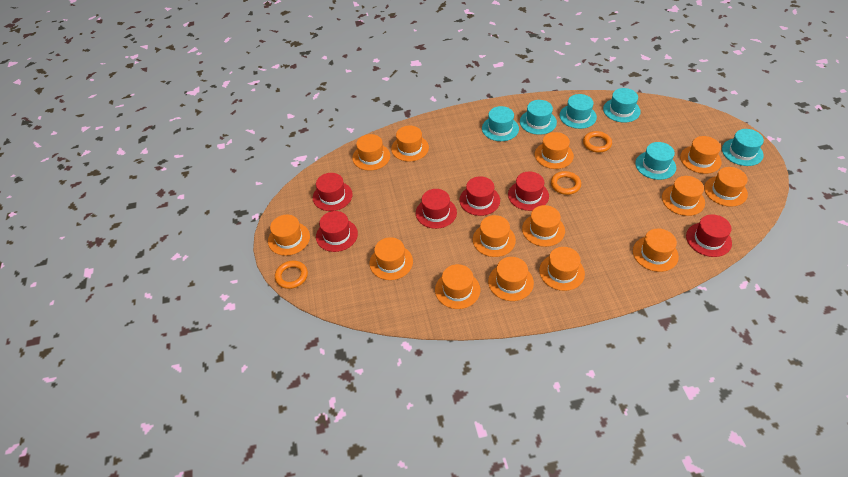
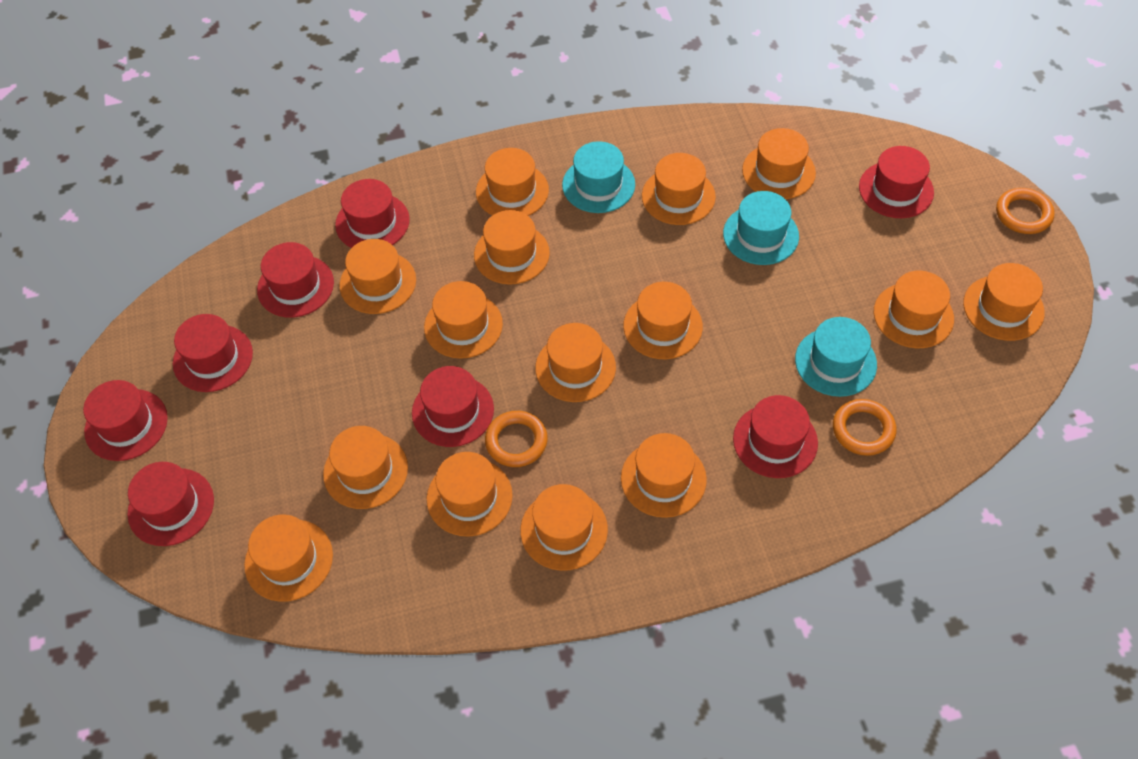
orange hat: 14 -> 15
red hat: 6 -> 8
turquoise hat: 6 -> 3

